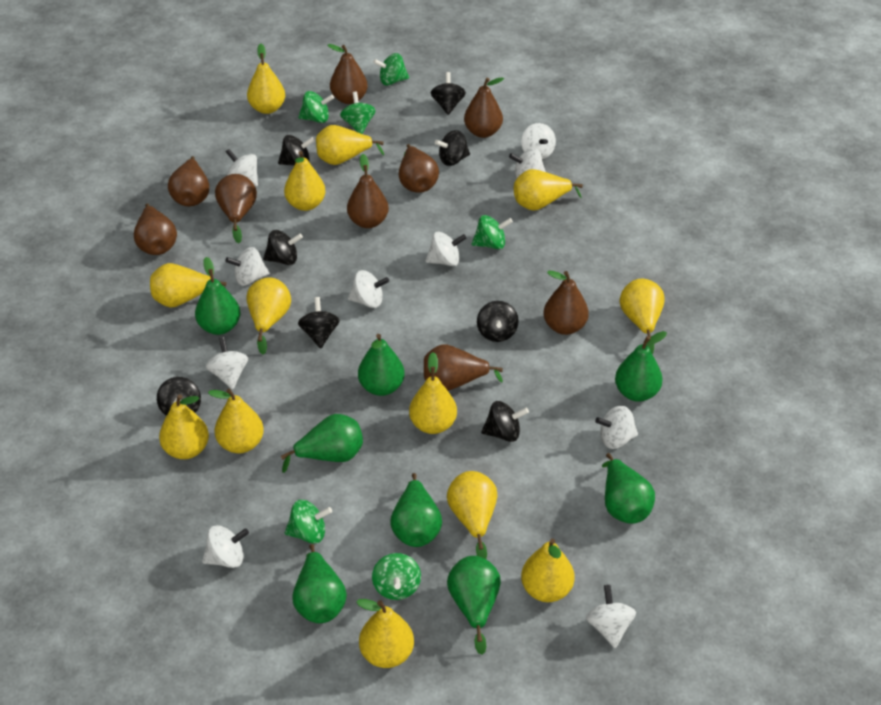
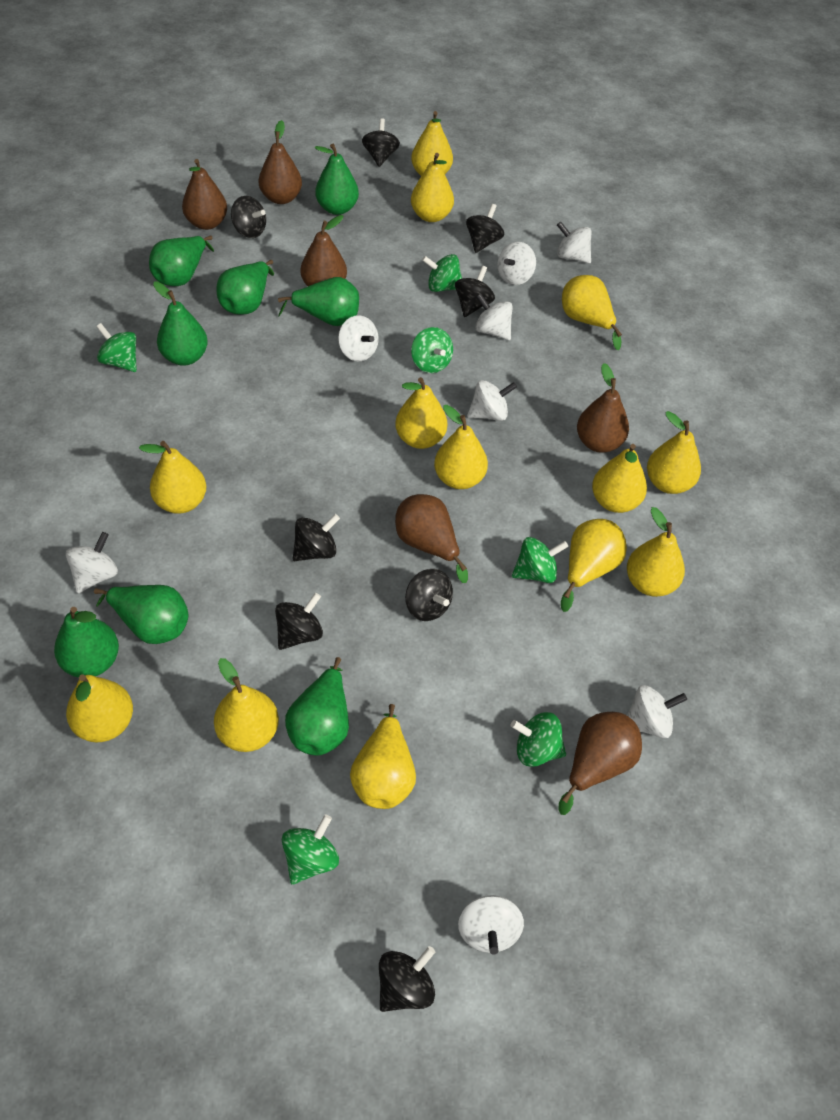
brown pear: 9 -> 6
white spinning top: 10 -> 8

